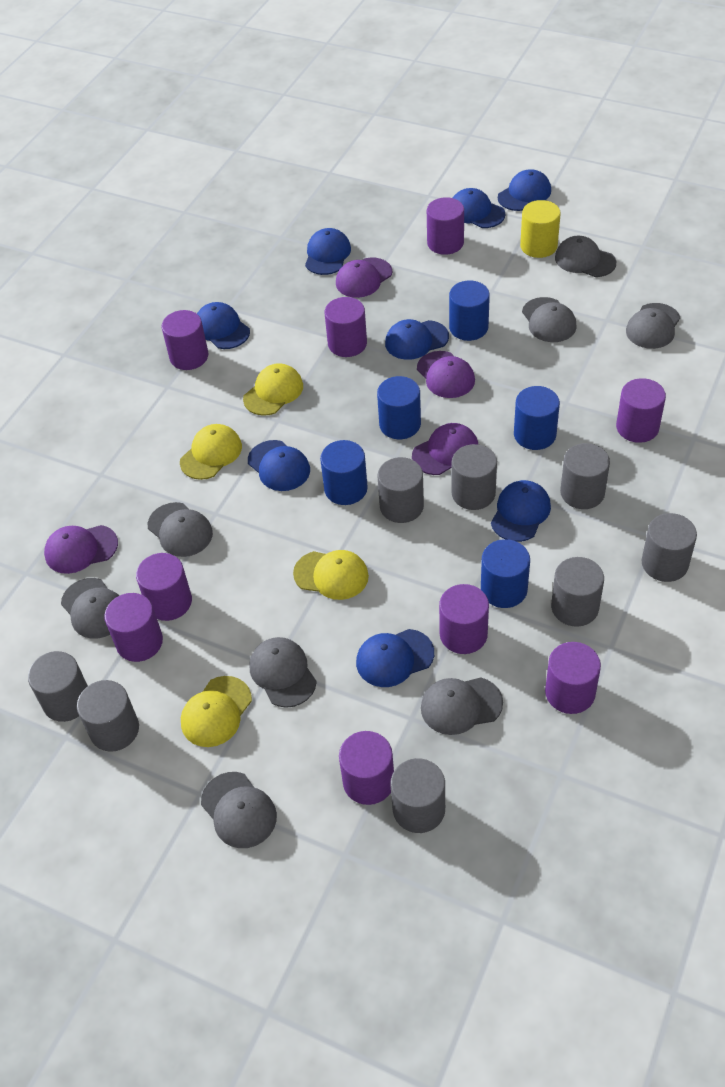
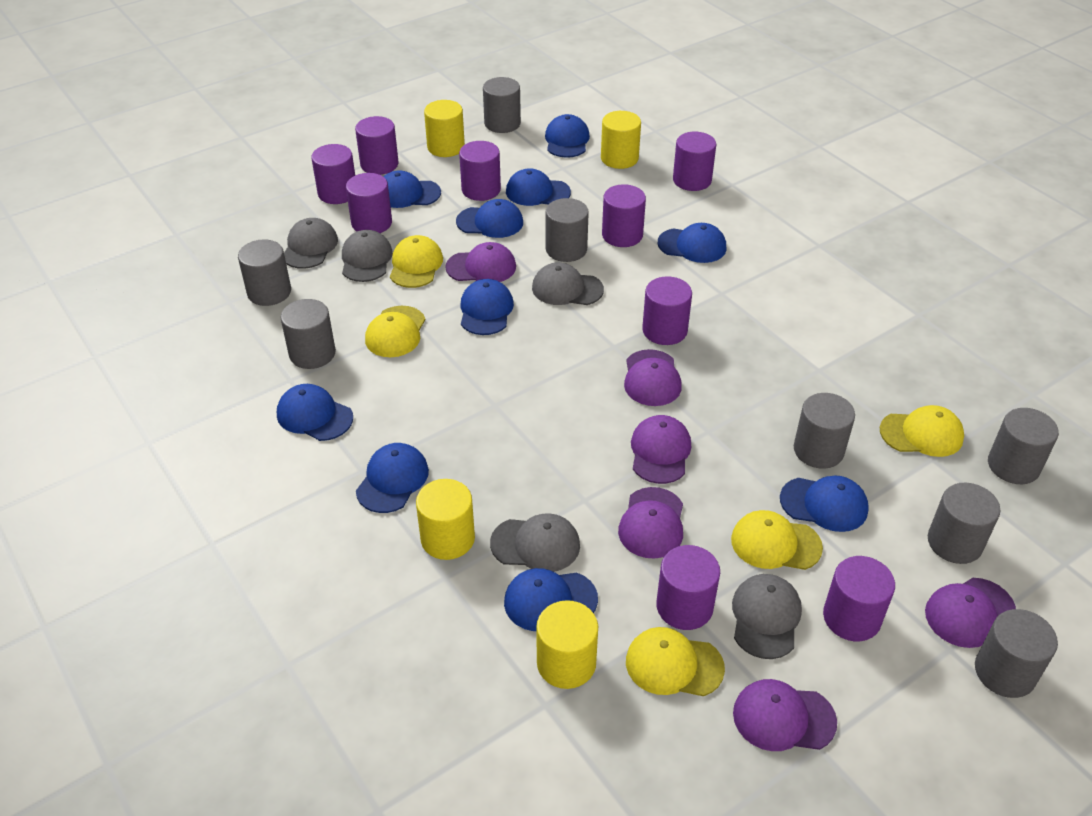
blue cap: 8 -> 10
blue cylinder: 5 -> 0
grey cap: 8 -> 5
purple cap: 4 -> 6
yellow cap: 4 -> 5
yellow cylinder: 1 -> 4

